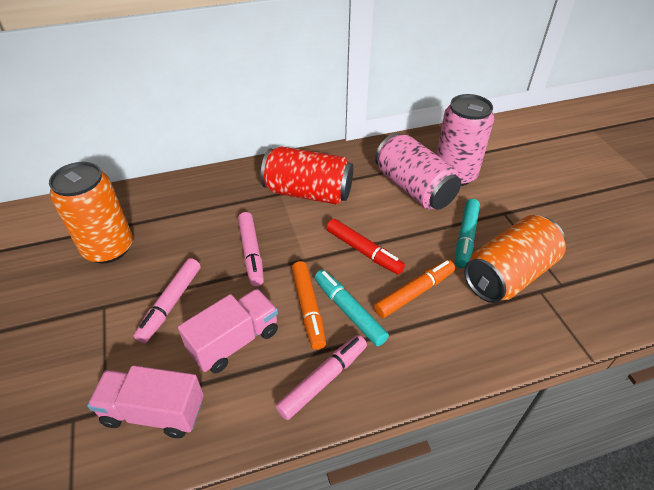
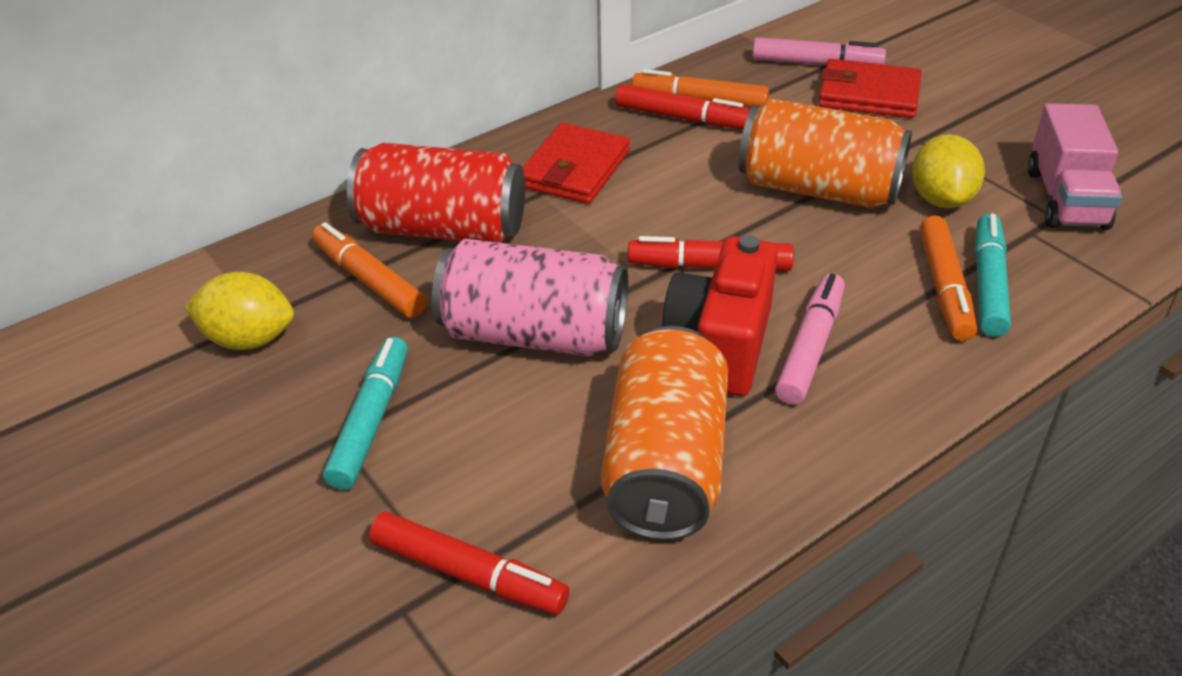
orange marker: 2 -> 3
pink can: 2 -> 1
pink marker: 3 -> 2
pink truck: 2 -> 1
red camera: 0 -> 1
red marker: 1 -> 3
red wallet: 0 -> 2
yellow lemon: 0 -> 2

